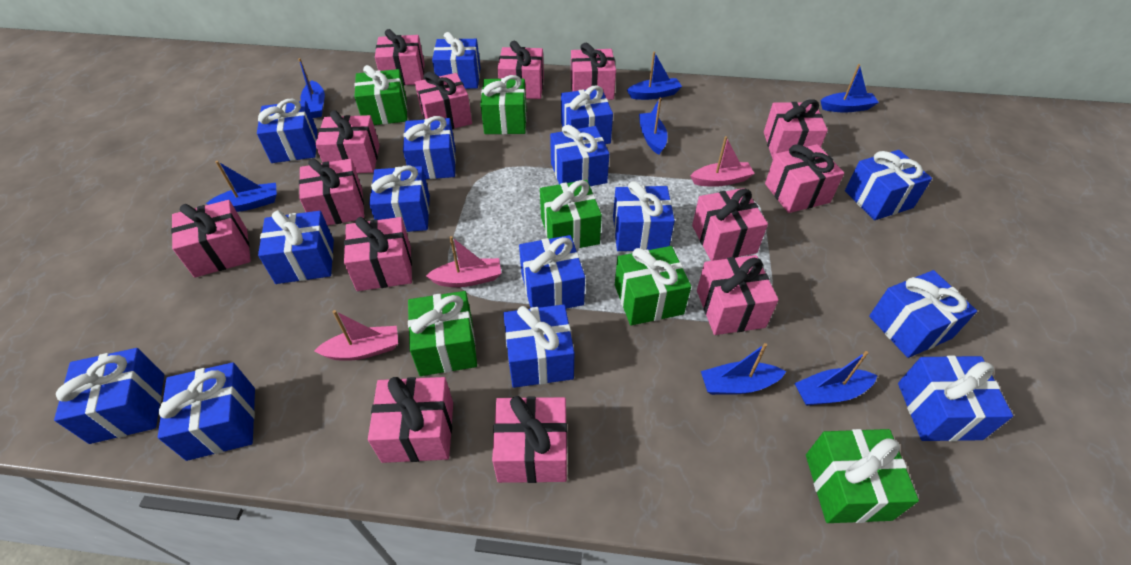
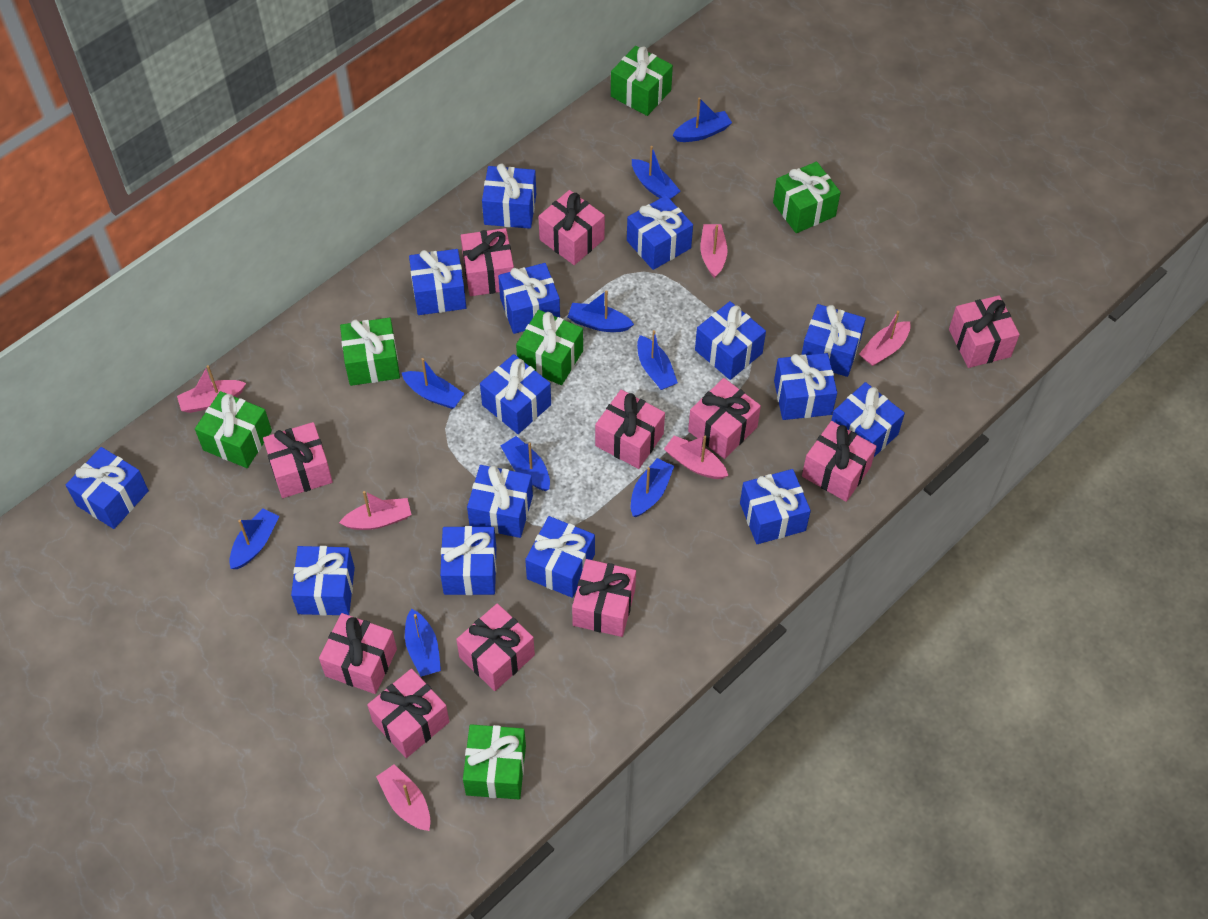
blue boat: 7 -> 9
pink boat: 3 -> 6
pink gift: 14 -> 11

